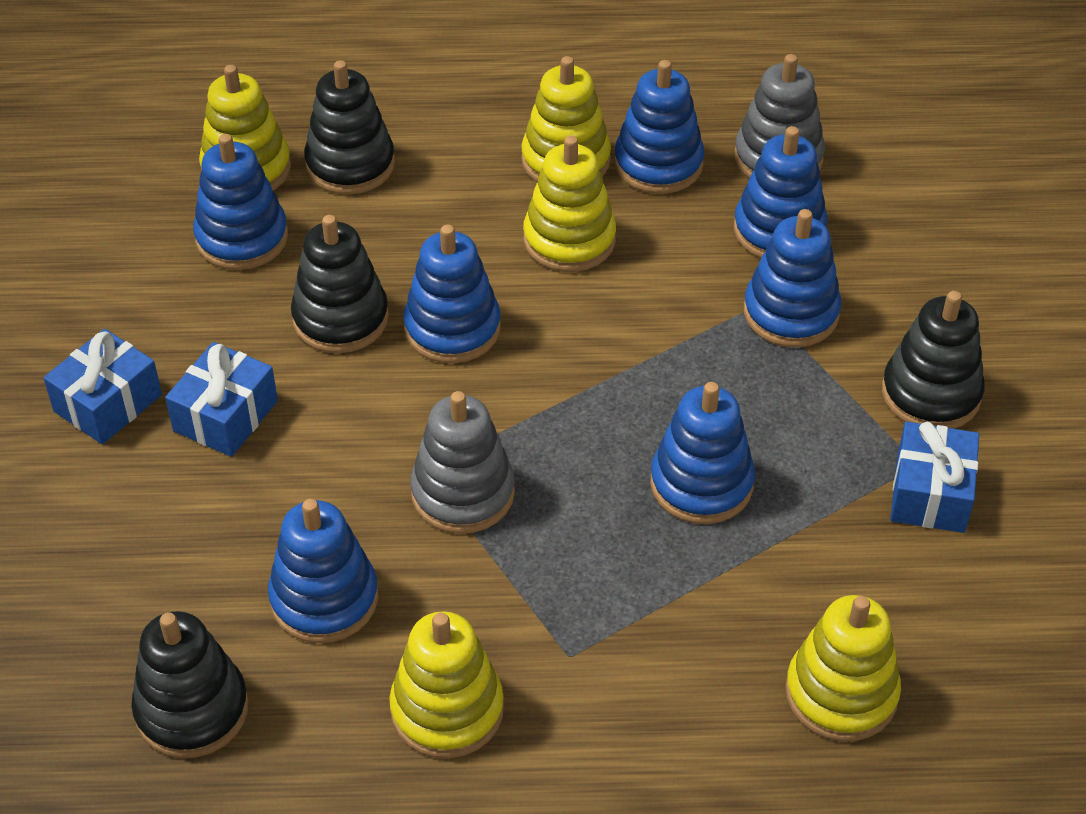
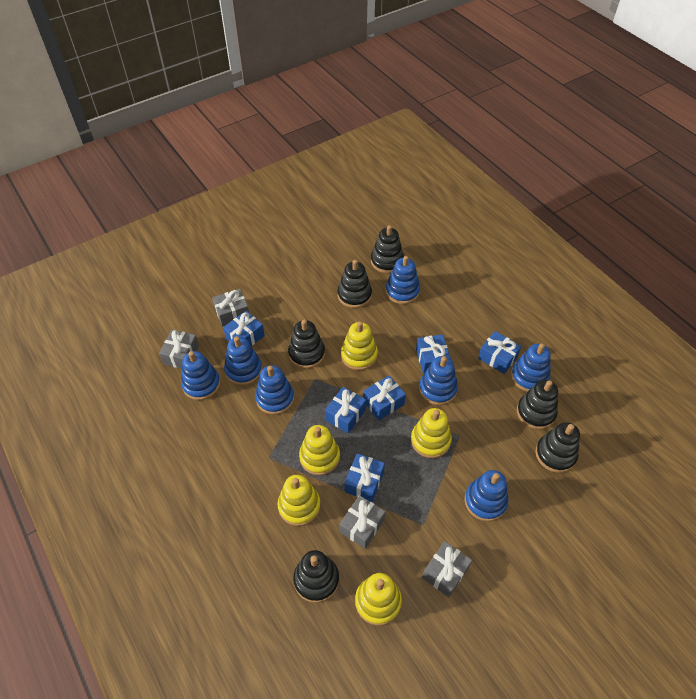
black stacking toy: 4 -> 6
blue gift: 3 -> 6
grey gift: 0 -> 4
grey stacking toy: 2 -> 0

